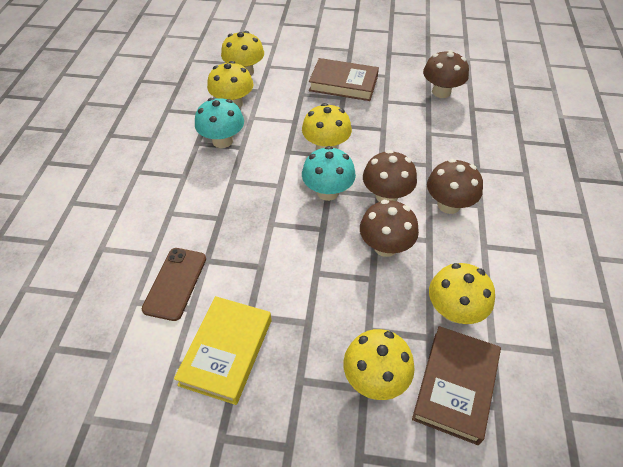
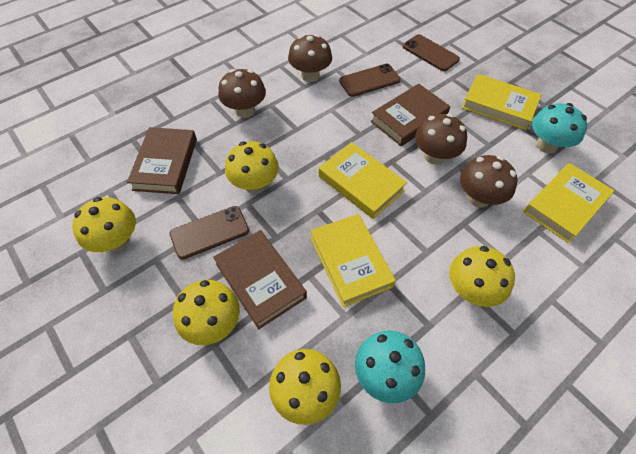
brown book: 2 -> 3
brown phone: 1 -> 3
yellow book: 1 -> 4

